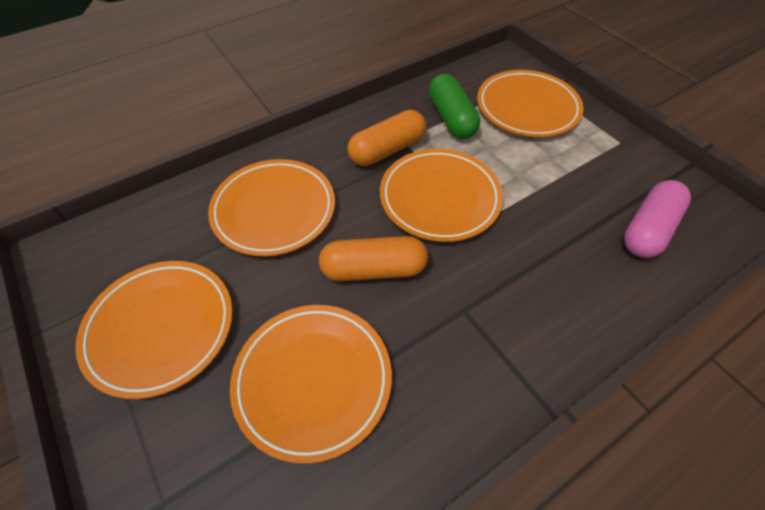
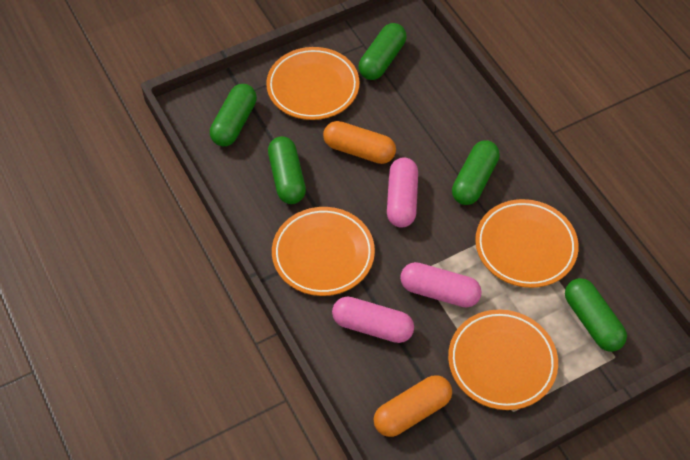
green capsule: 1 -> 5
orange plate: 5 -> 4
pink capsule: 1 -> 3

